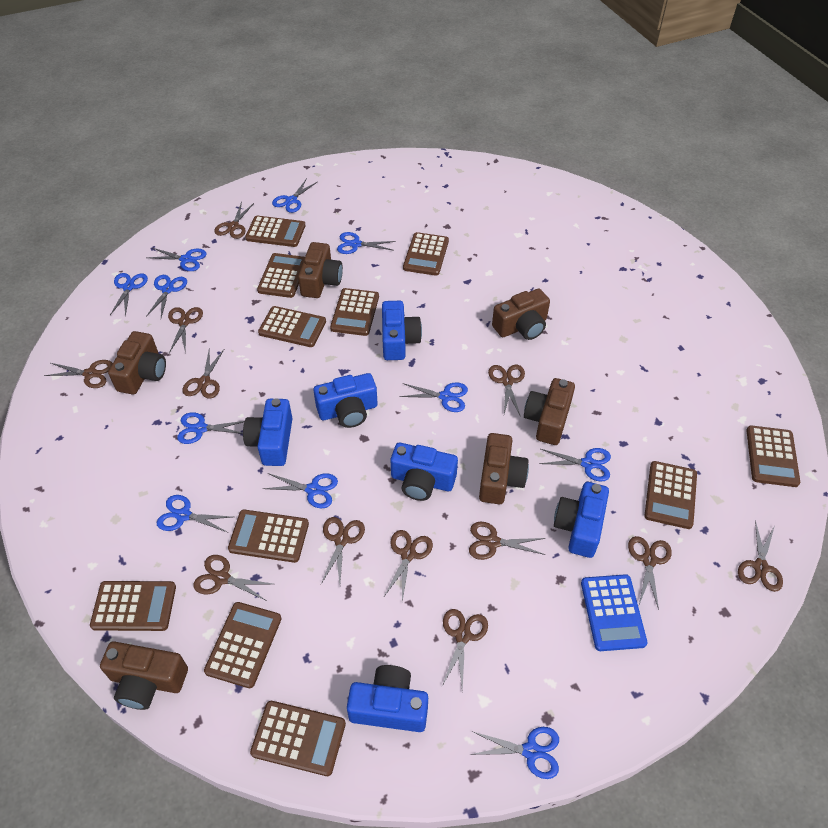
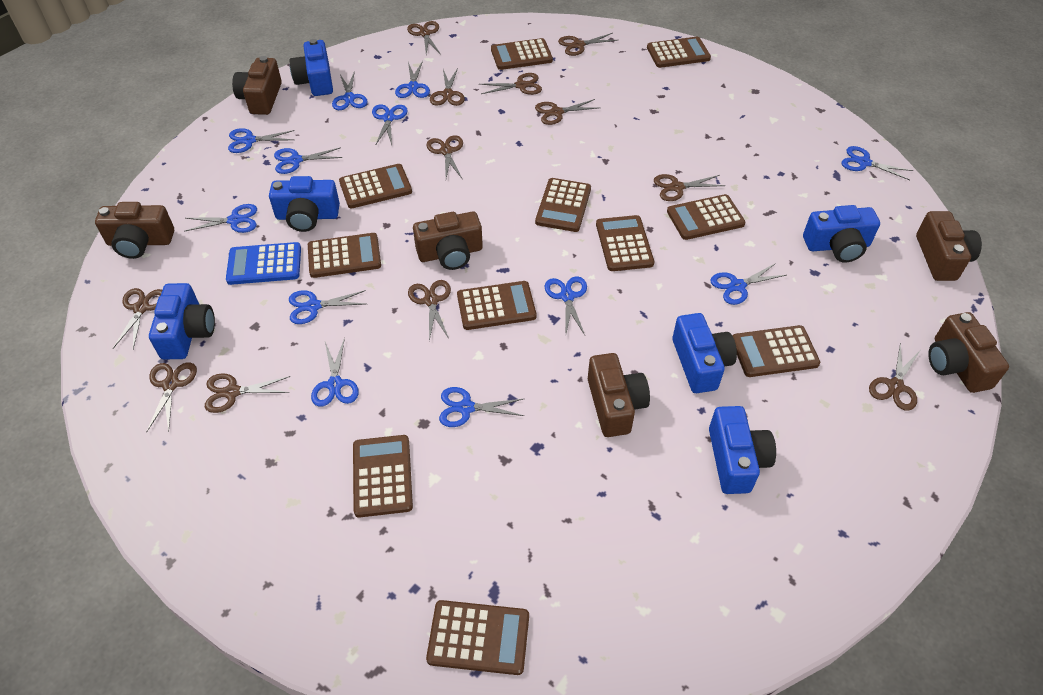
blue scissors: 11 -> 12

